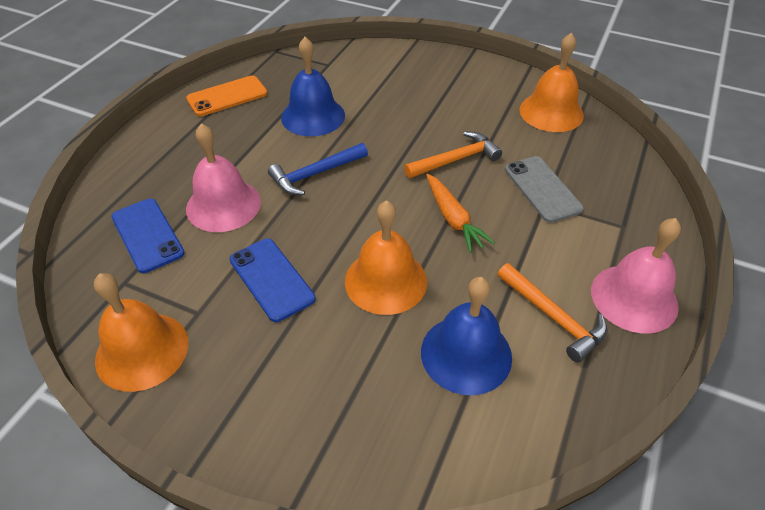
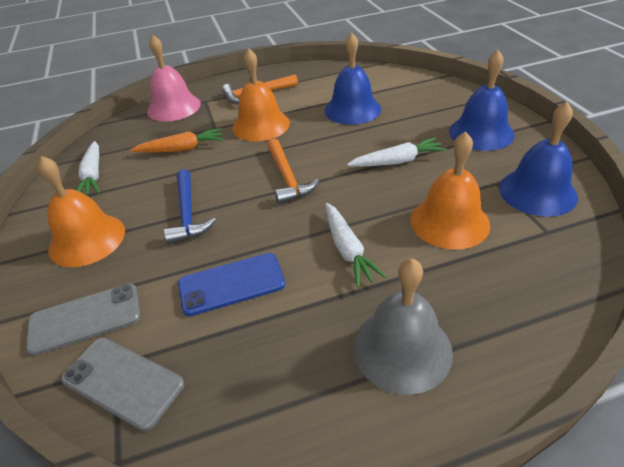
blue bell: 2 -> 3
blue phone: 2 -> 1
grey bell: 0 -> 1
grey phone: 1 -> 2
orange phone: 1 -> 0
pink bell: 2 -> 1
white carrot: 0 -> 3

